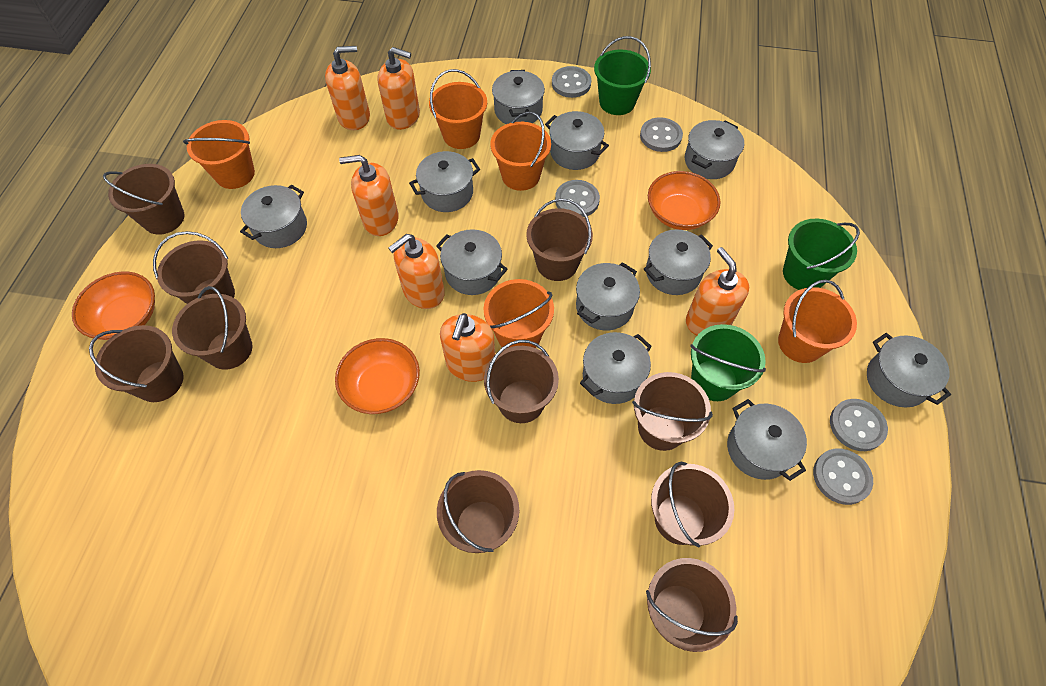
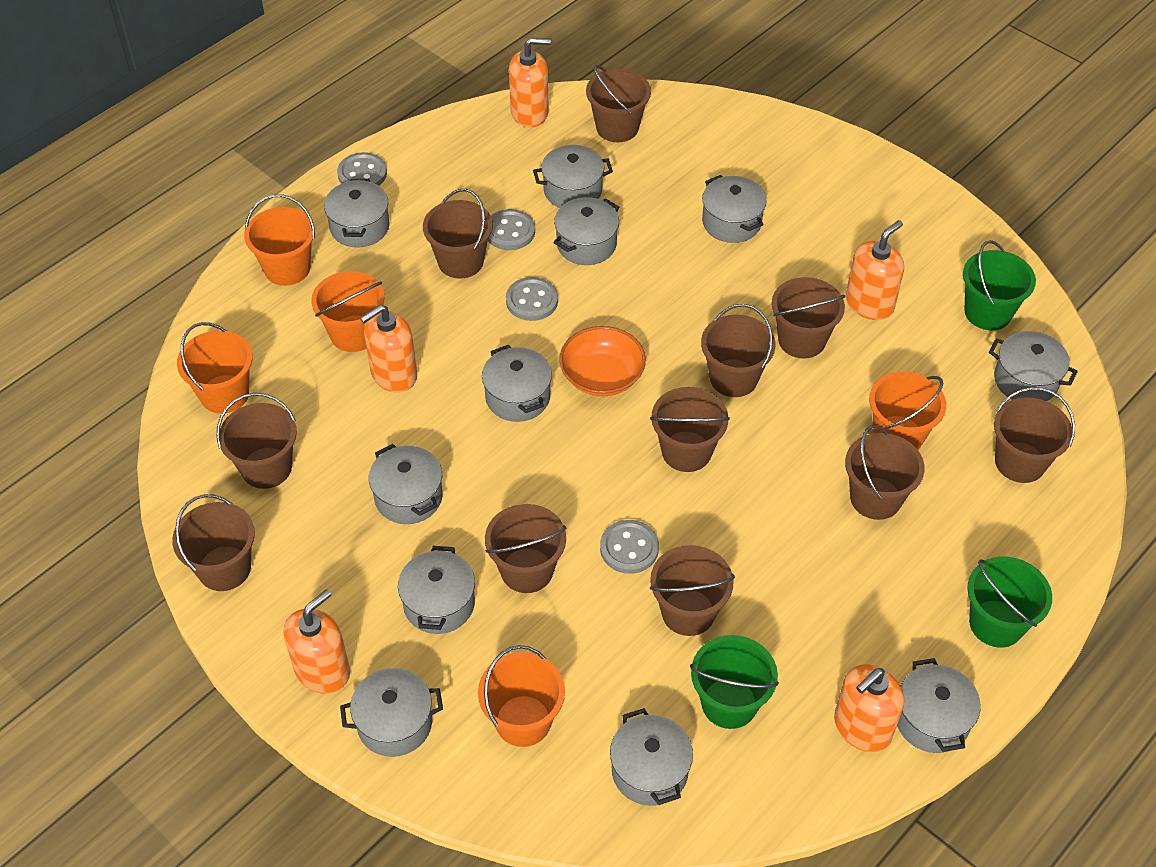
brown bucket: 10 -> 11
grey button: 5 -> 4
orange bowl: 3 -> 1
orange soap dispenser: 6 -> 5

